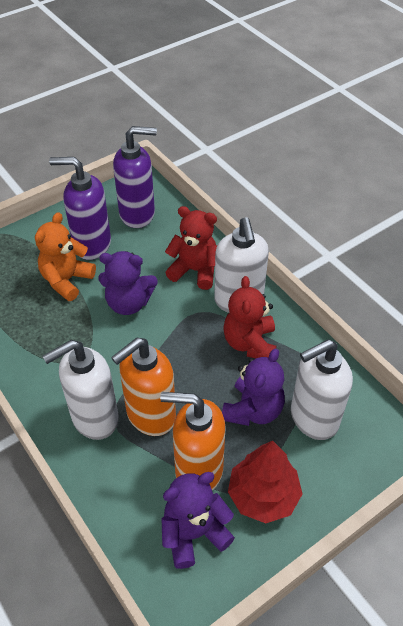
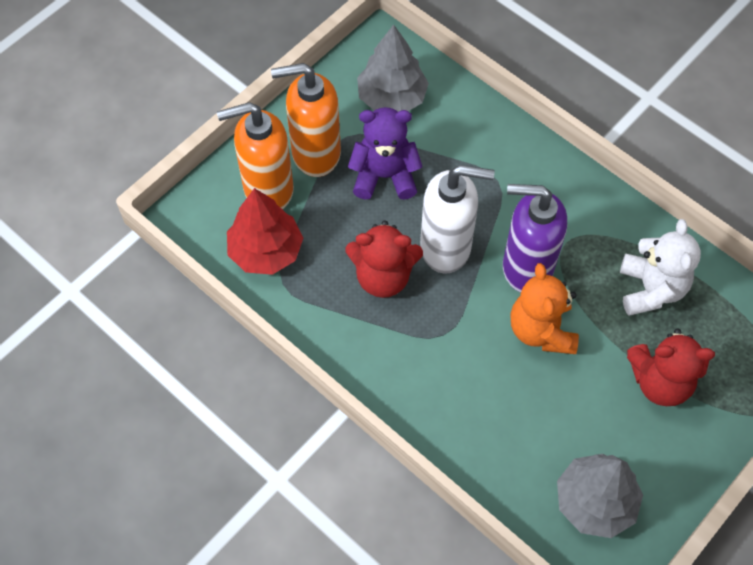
grey tree: 0 -> 2
purple soap dispenser: 2 -> 1
purple teddy bear: 3 -> 1
white soap dispenser: 3 -> 1
white teddy bear: 0 -> 1

